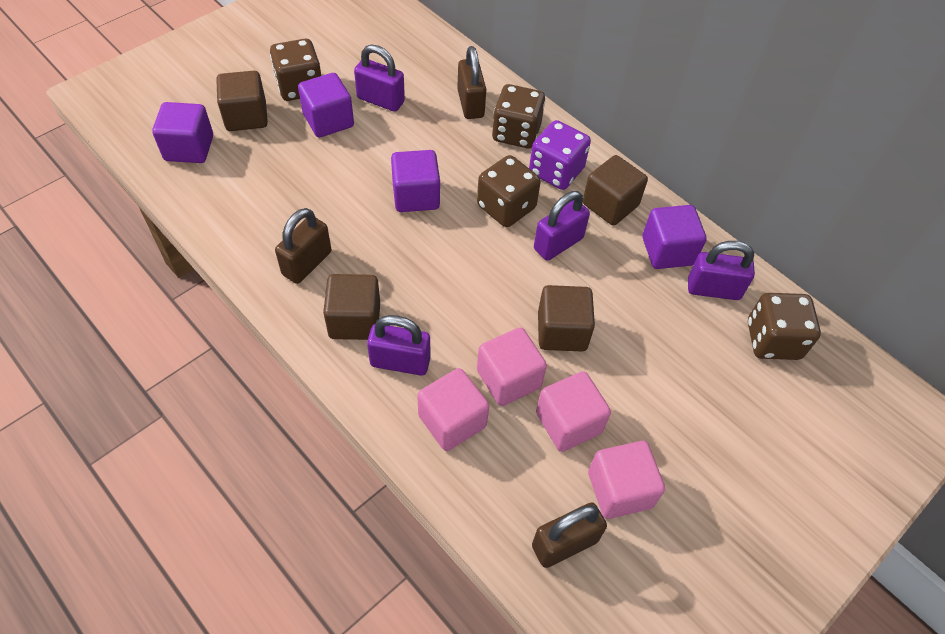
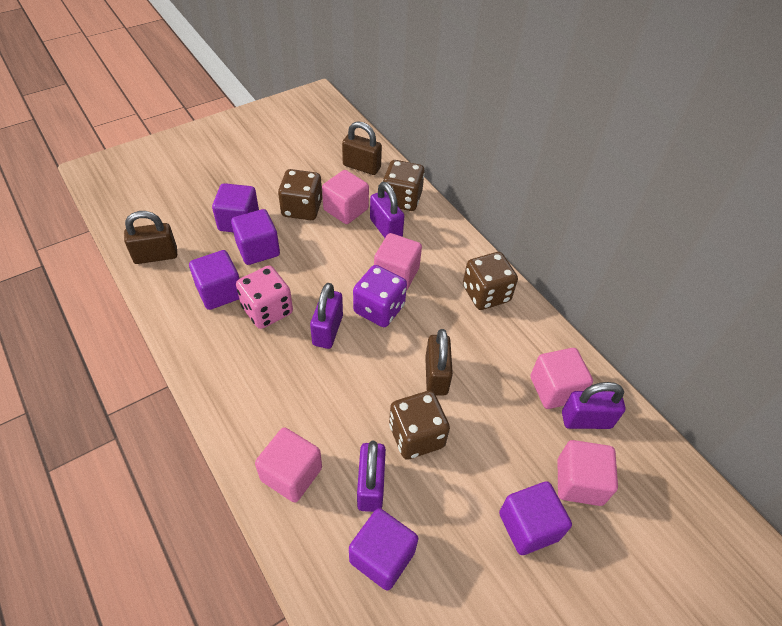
brown cube: 4 -> 0
pink cube: 4 -> 5
pink dice: 0 -> 1
purple cube: 4 -> 5

